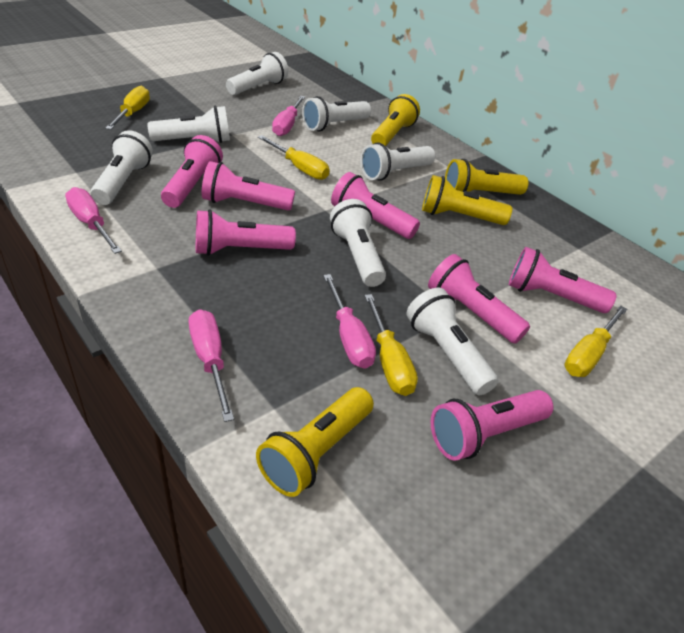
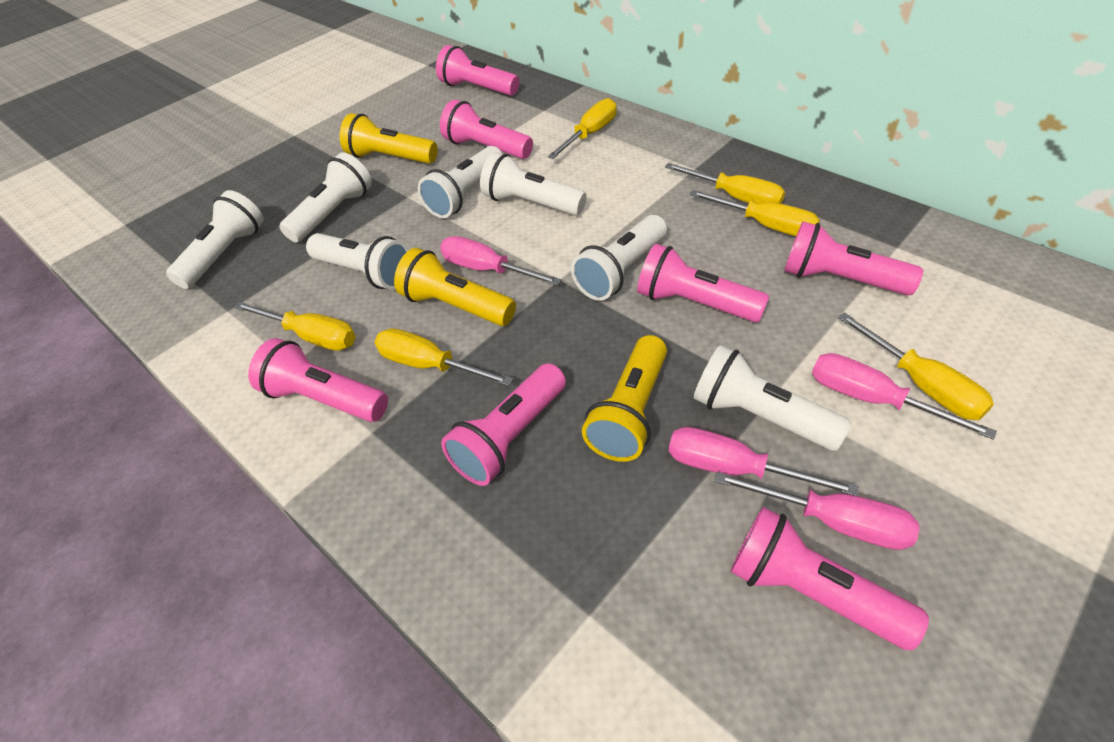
yellow flashlight: 4 -> 3
yellow screwdriver: 4 -> 6

